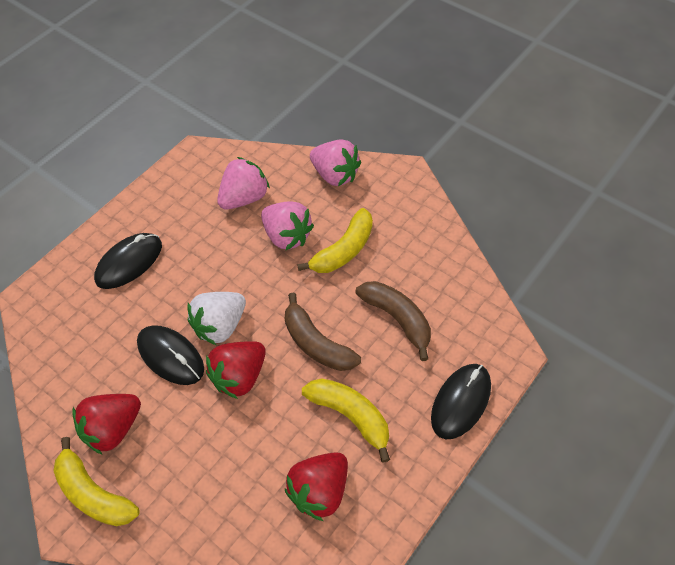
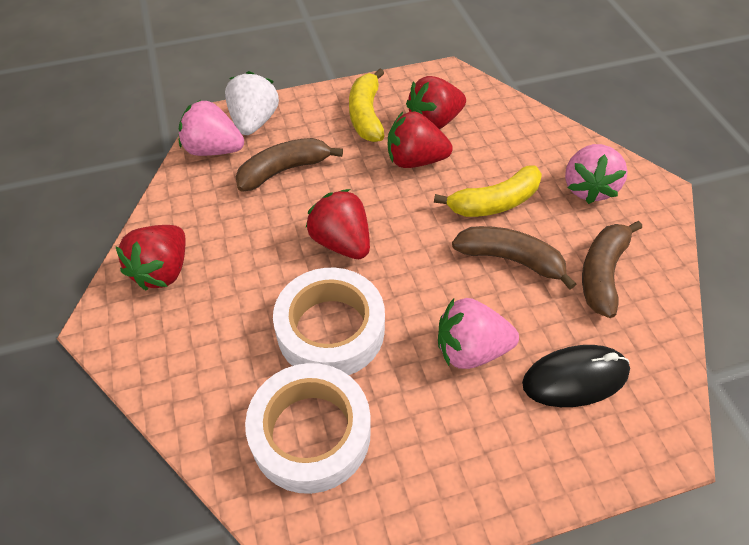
black mouse: 3 -> 1
brown banana: 2 -> 3
red strawberry: 3 -> 4
white tape: 0 -> 2
yellow banana: 3 -> 2

